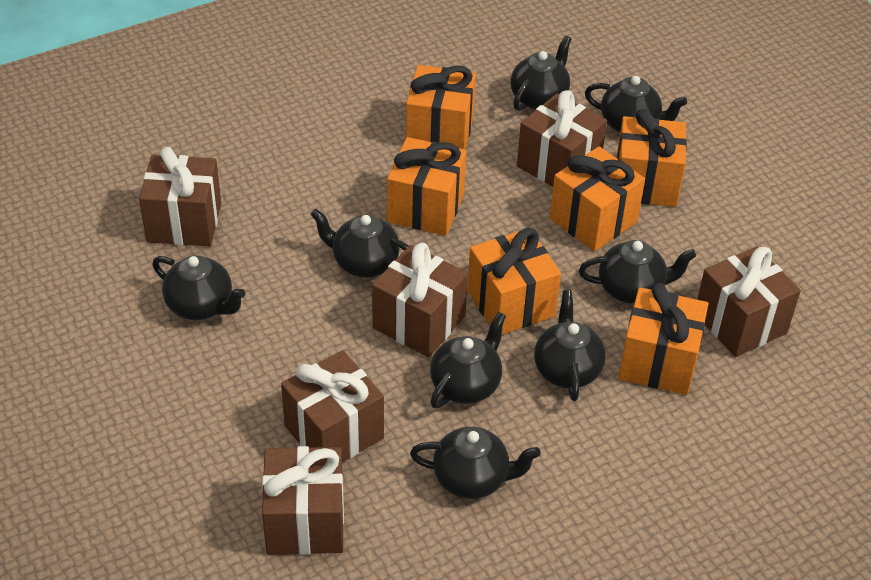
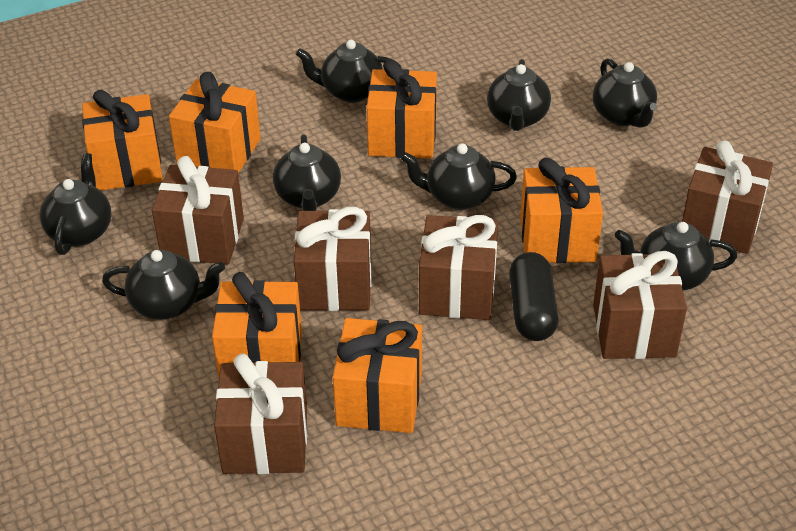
black capsule: 0 -> 1

